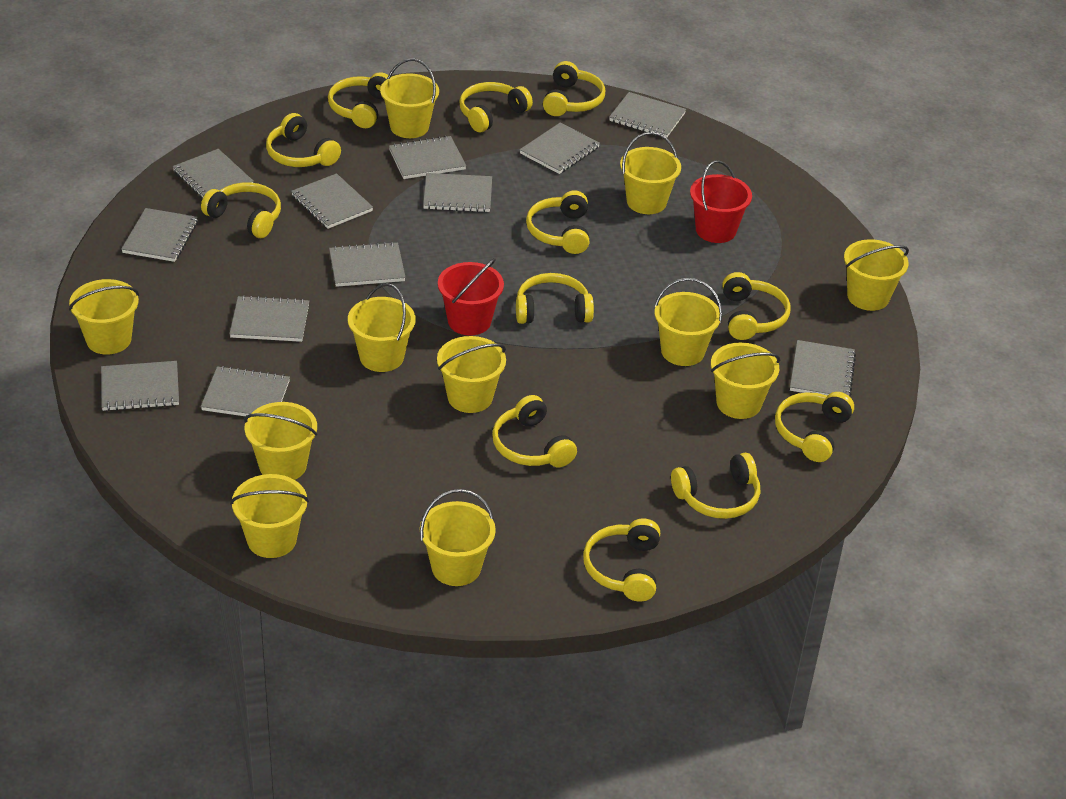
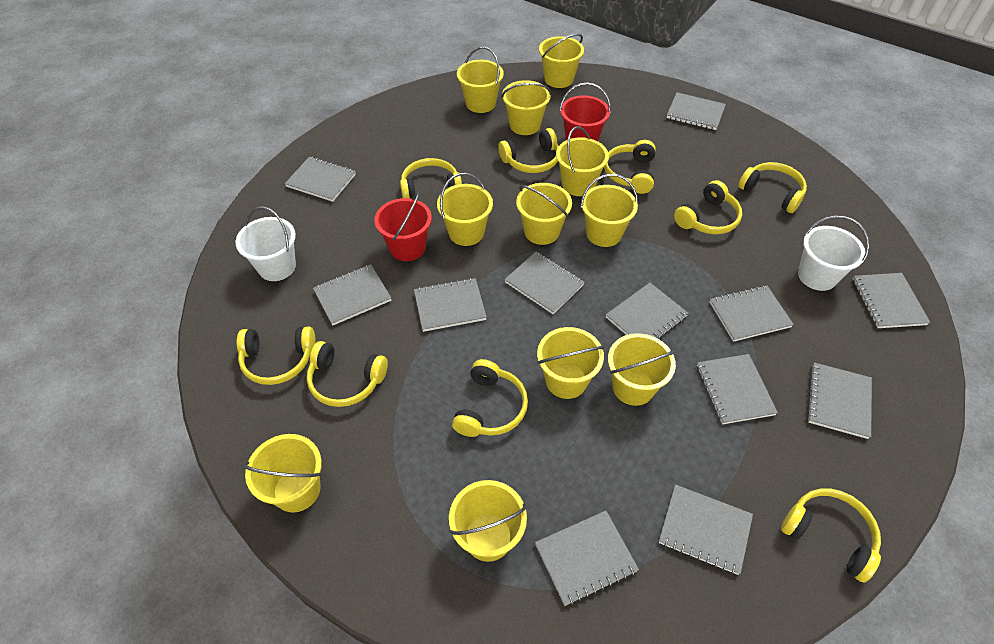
white bucket: 0 -> 2
yellow headphones: 12 -> 9

